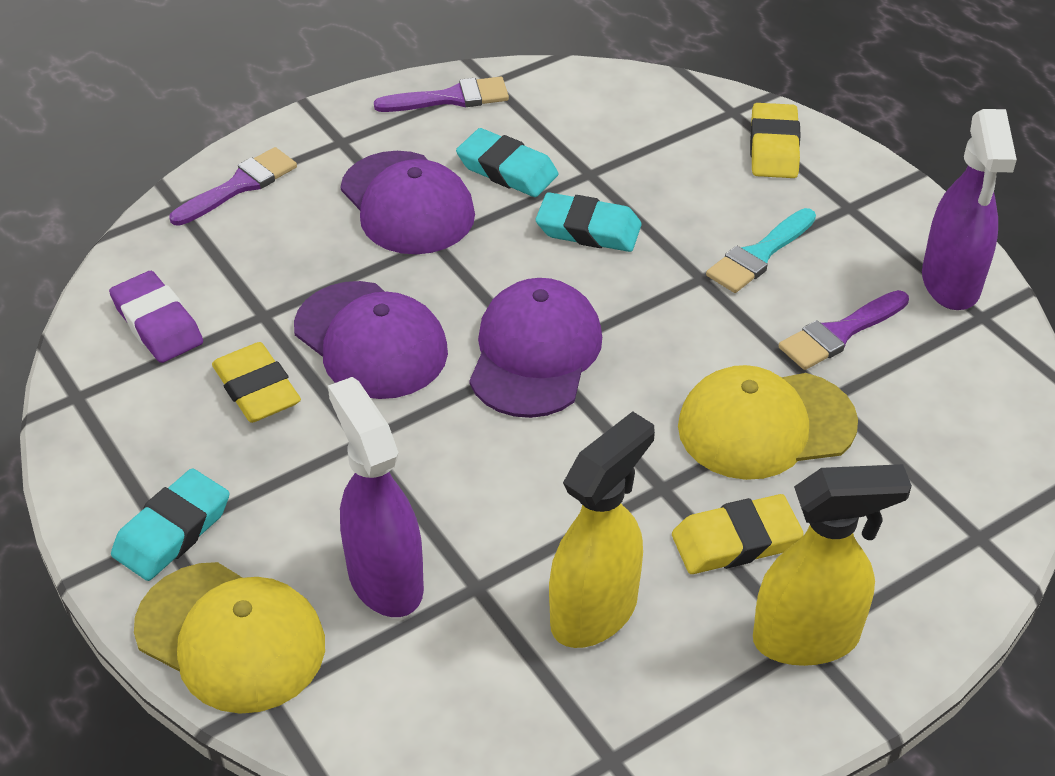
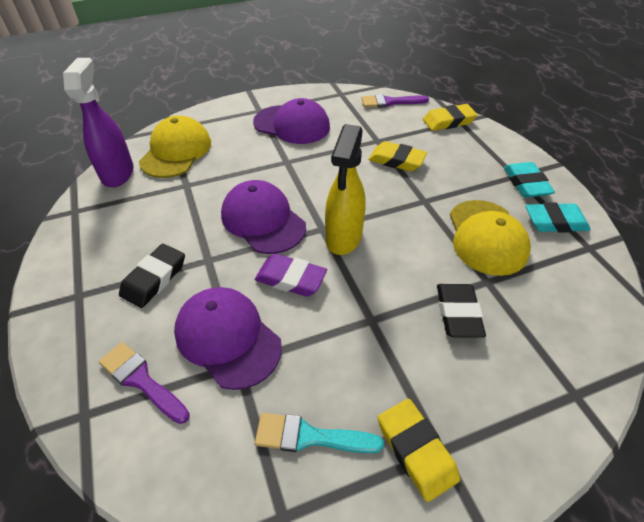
black eraser: 0 -> 2
purple brush: 3 -> 2
purple spray bottle: 2 -> 1
turquoise eraser: 3 -> 2
yellow spray bottle: 2 -> 1

